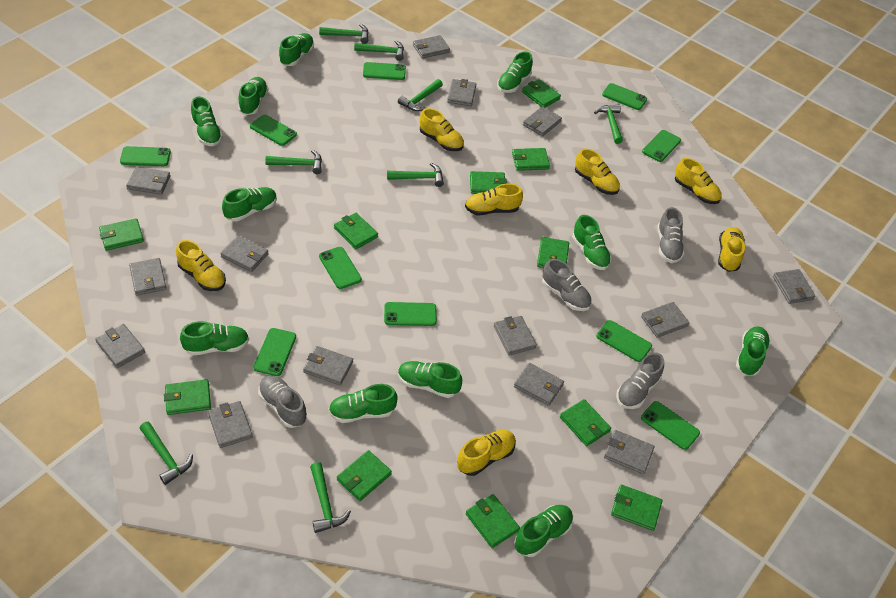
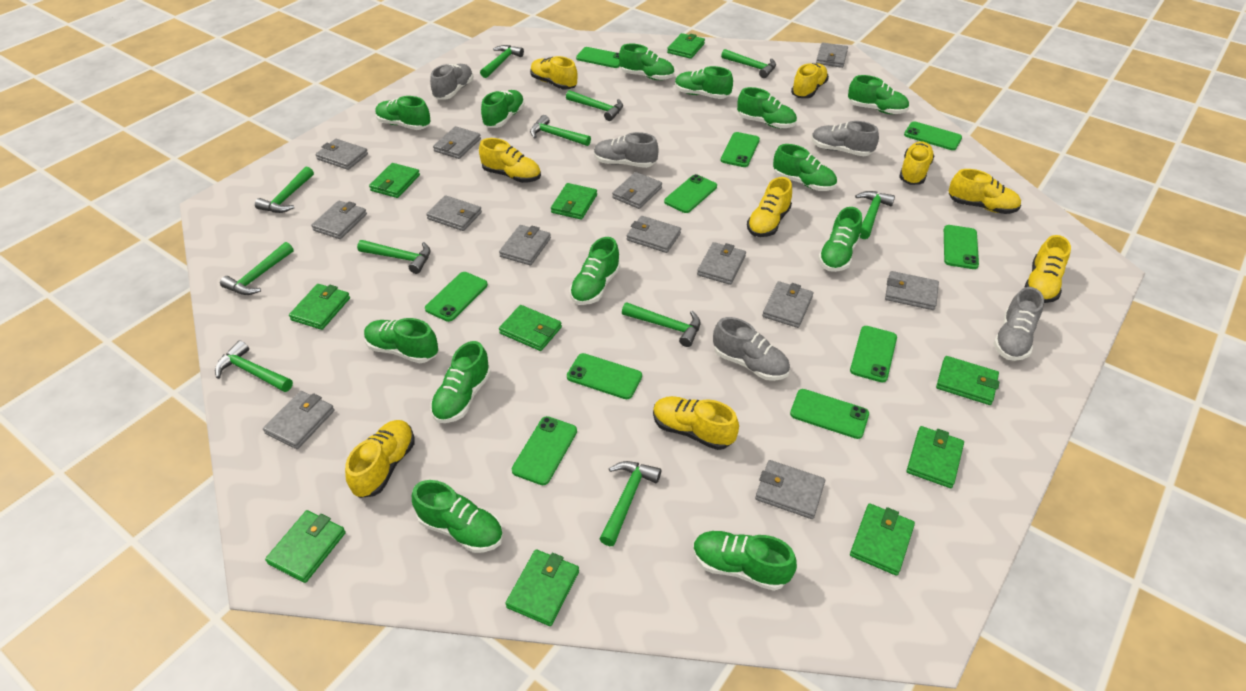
green hammer: 8 -> 11
green shoe: 11 -> 13
green wallet: 11 -> 10
grey shoe: 4 -> 5
grey wallet: 14 -> 13
yellow shoe: 7 -> 9

